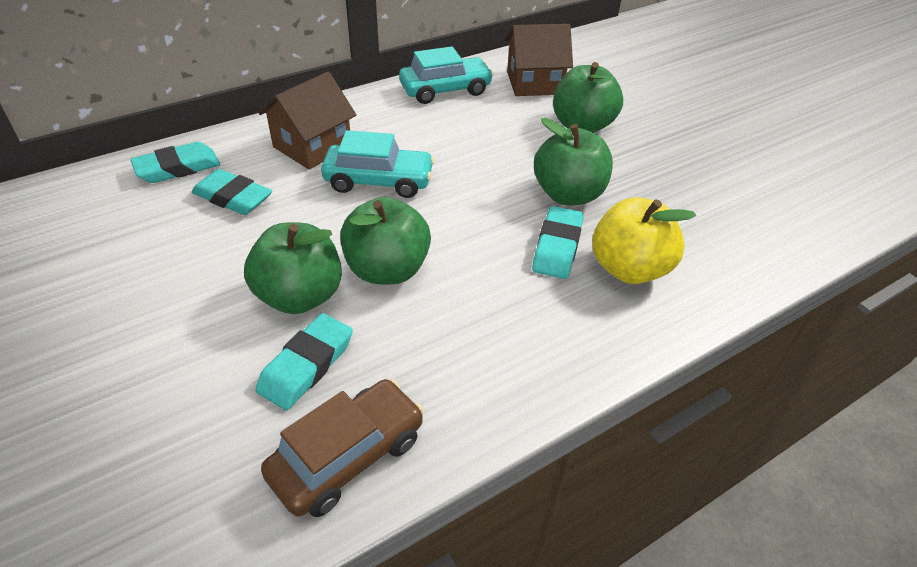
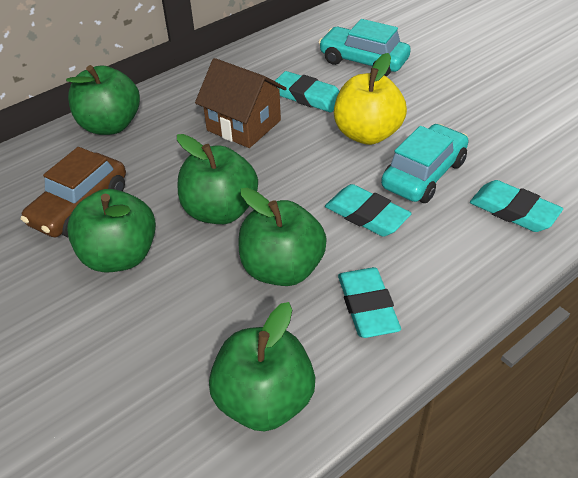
brown house: 2 -> 1
green apple: 4 -> 5

